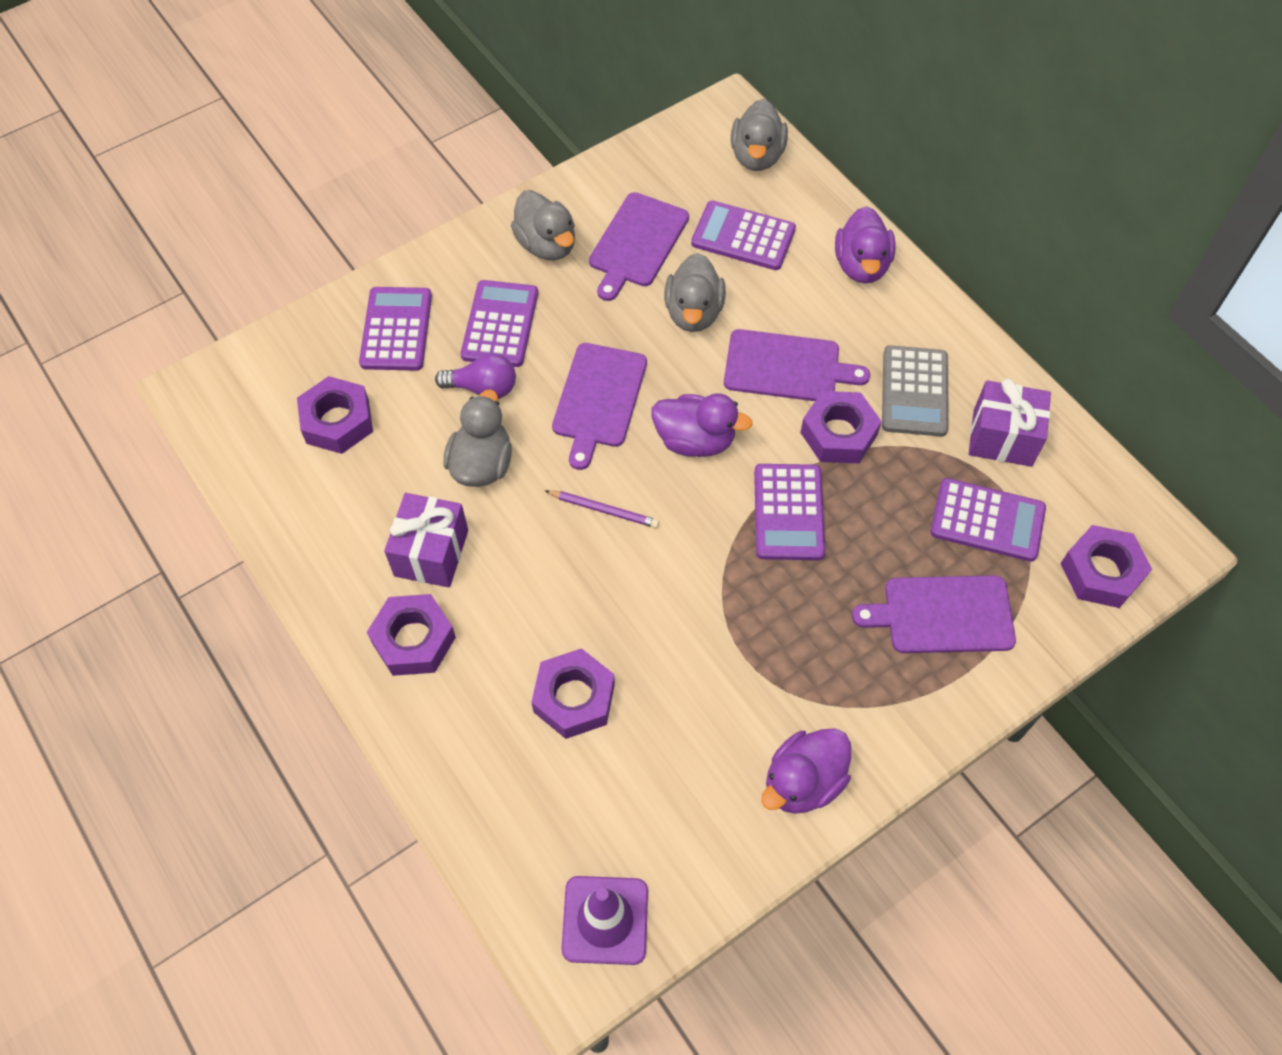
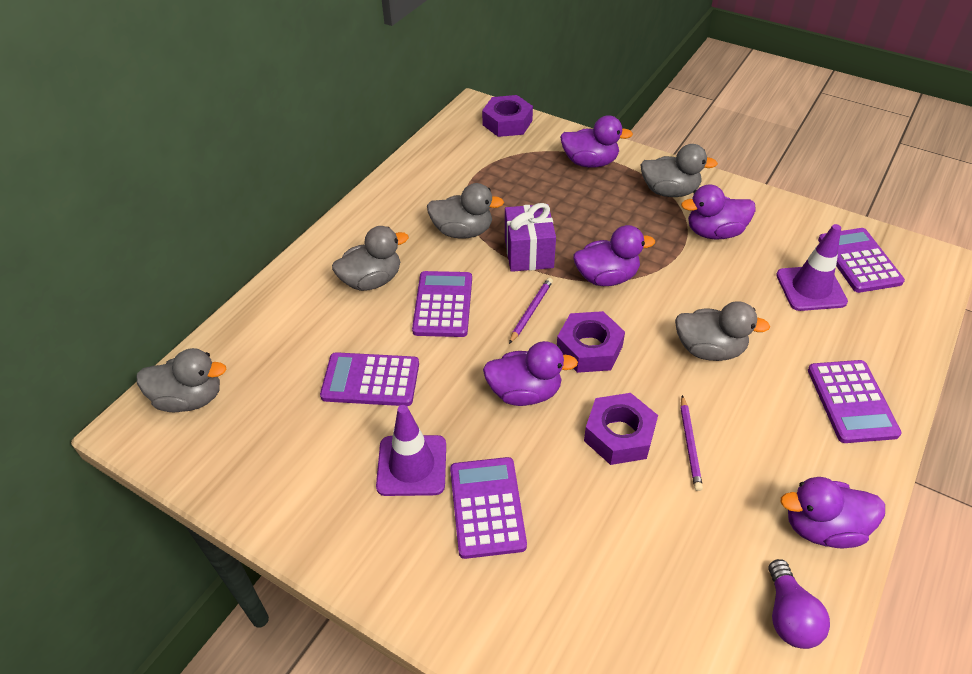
grey calculator: 1 -> 0
grey duck: 4 -> 5
purple cutting board: 4 -> 0
purple duck: 3 -> 5
purple gift: 2 -> 1
purple nut: 5 -> 3
purple pencil: 1 -> 2
purple traffic cone: 1 -> 2

